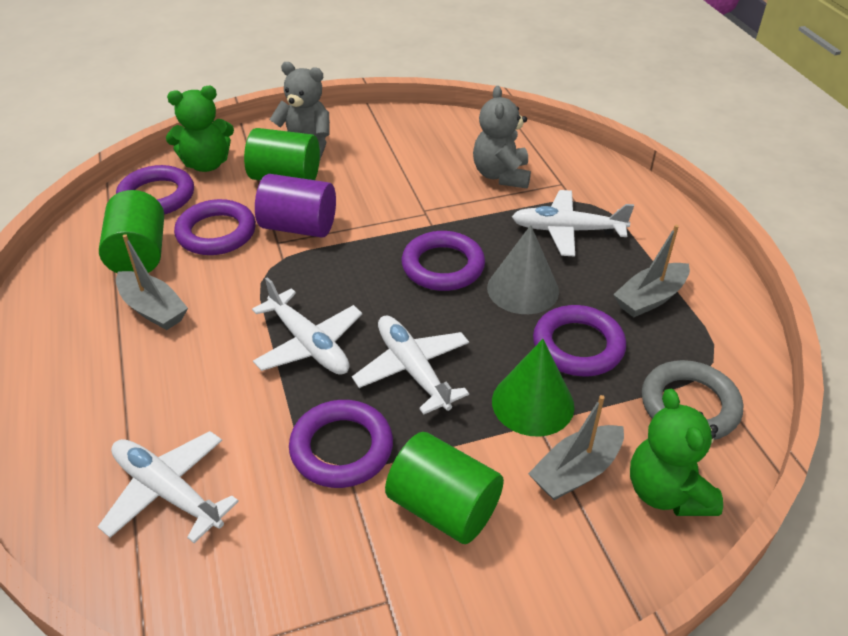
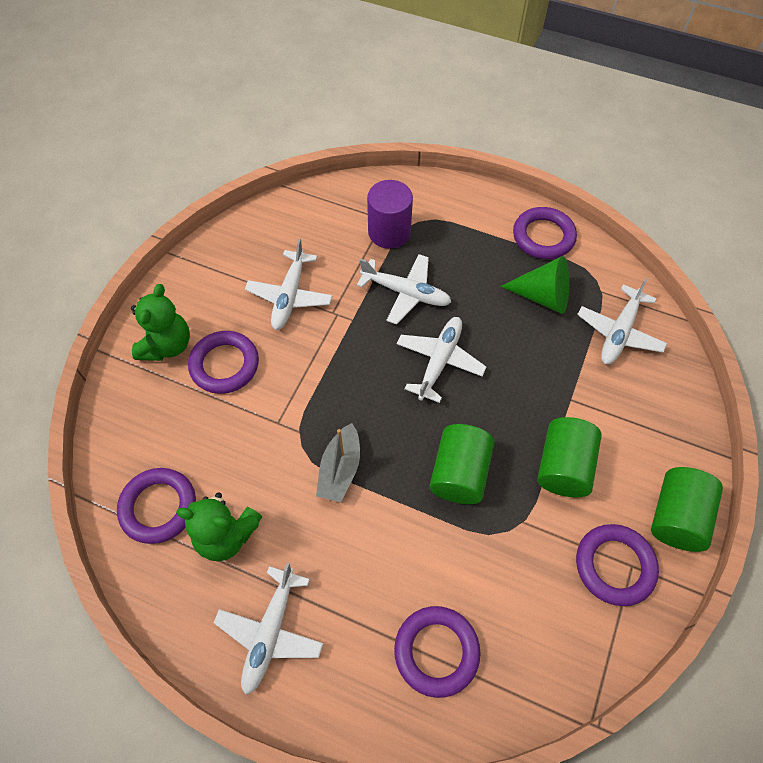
grey boat: 3 -> 1
grey cone: 1 -> 0
grey ring: 1 -> 0
grey teddy bear: 2 -> 0
white plane: 4 -> 5

